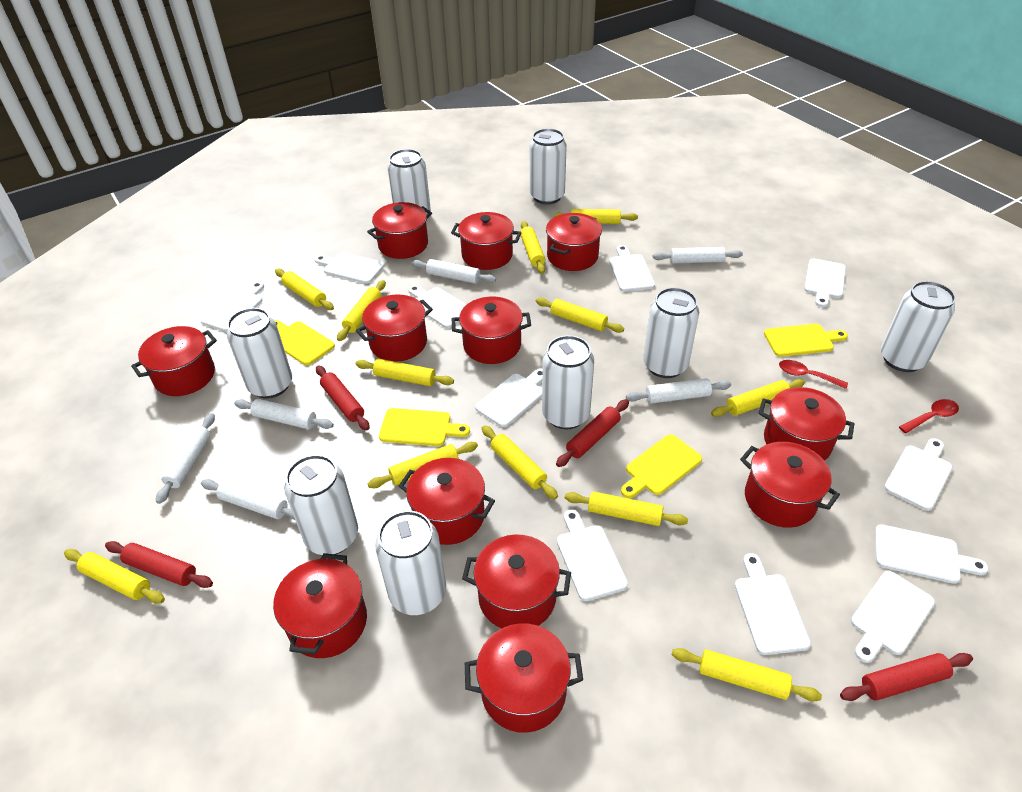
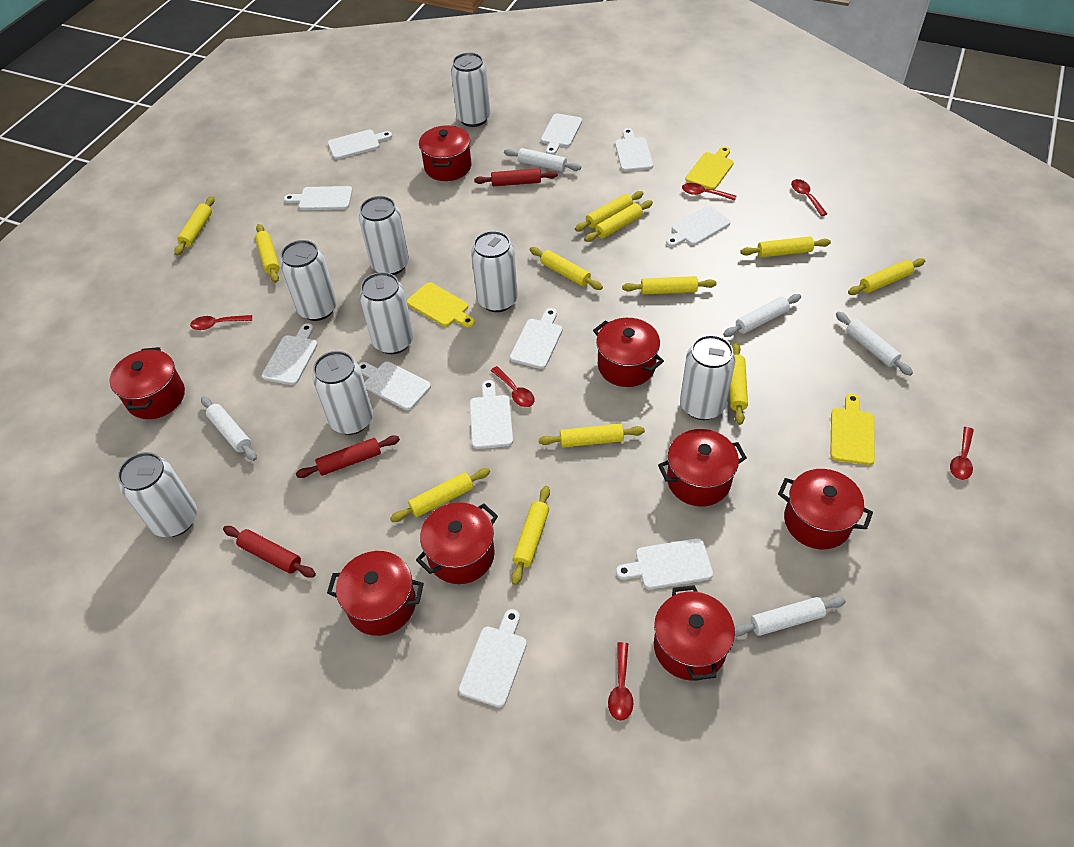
red pot: 12 -> 8
red rolling pin: 4 -> 3
red spoon: 2 -> 6
white rolling pin: 6 -> 5
yellow cutting board: 4 -> 3

